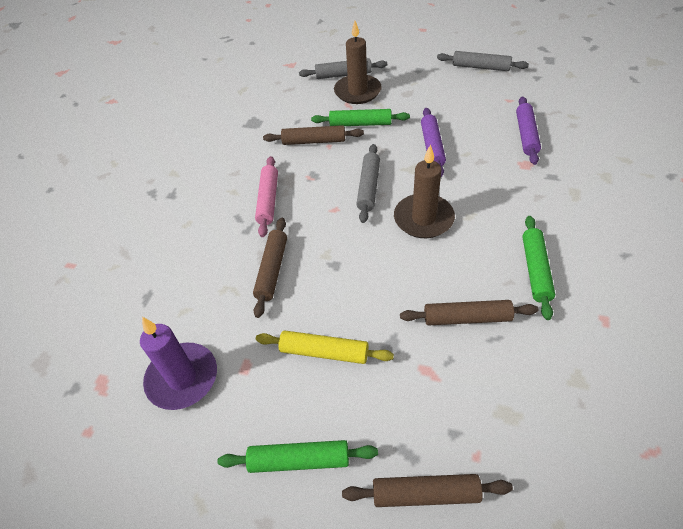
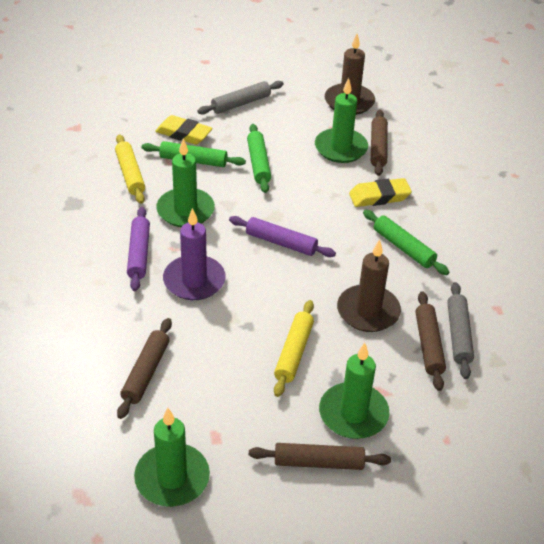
green candle: 0 -> 4
grey rolling pin: 3 -> 2
pink rolling pin: 1 -> 0
yellow eraser: 0 -> 2
yellow rolling pin: 1 -> 2

